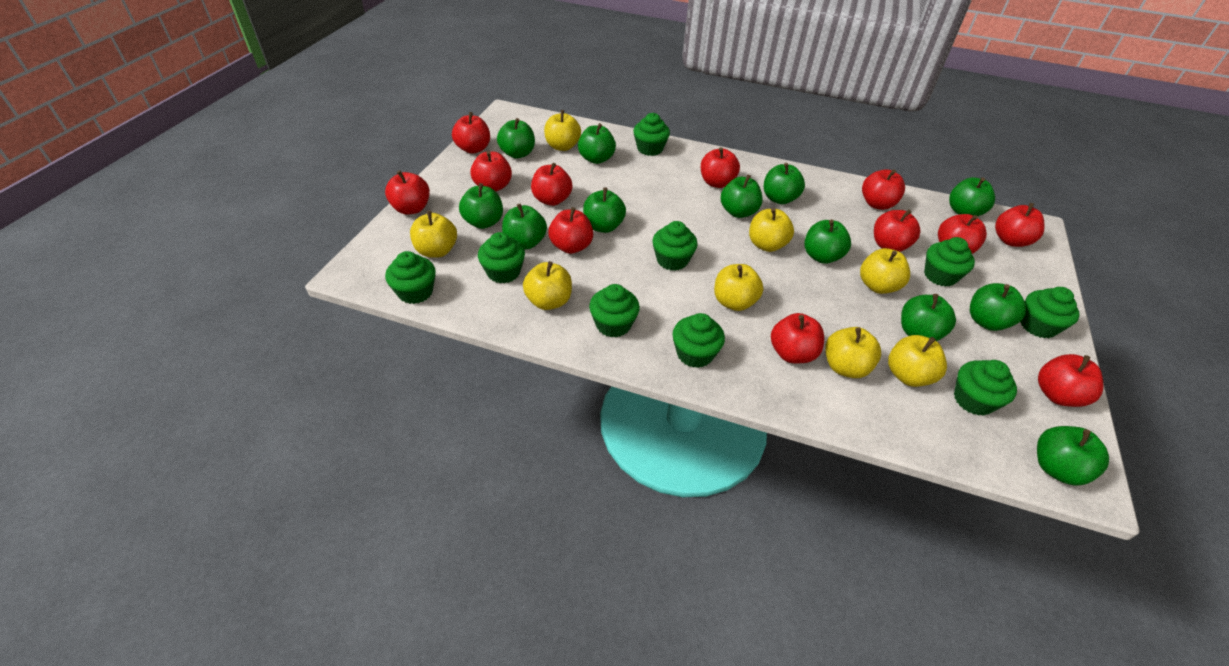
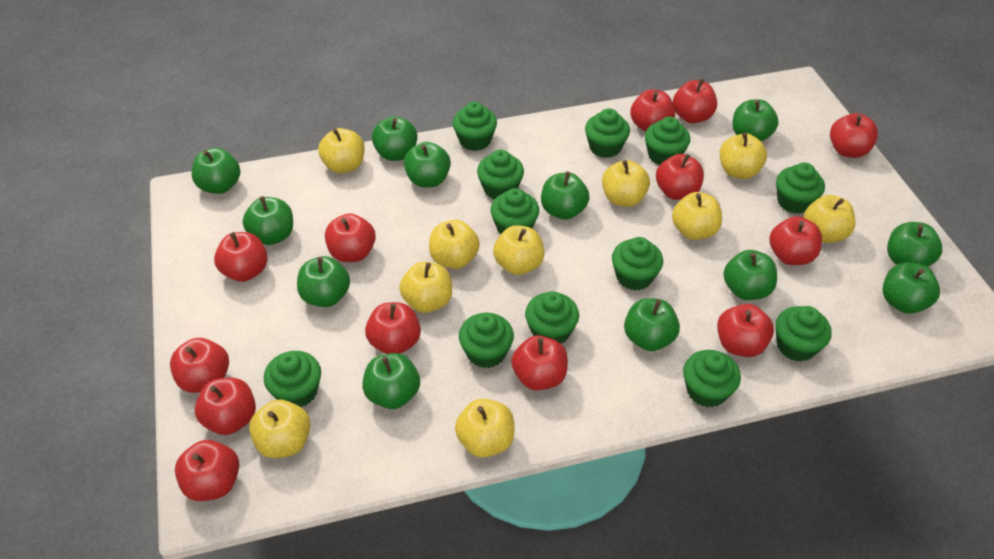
green cupcake: 9 -> 12
red apple: 12 -> 13
yellow apple: 8 -> 10

